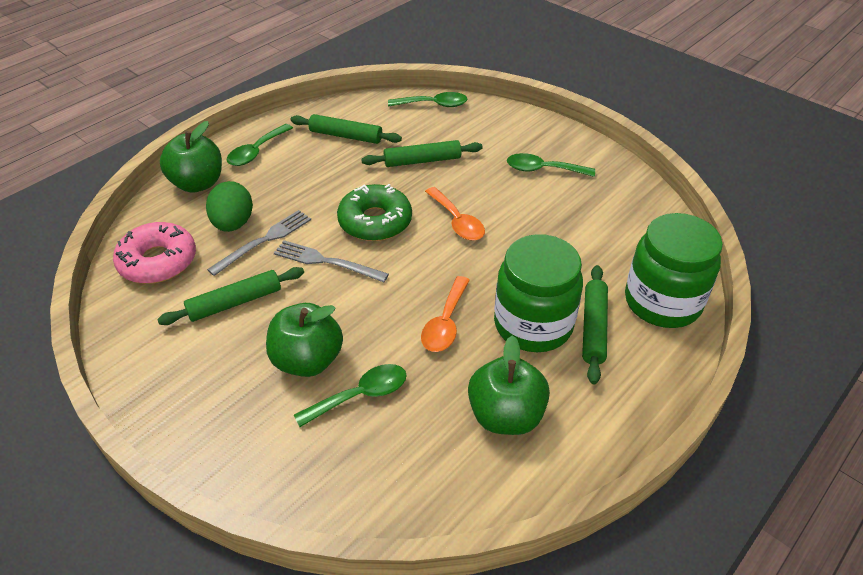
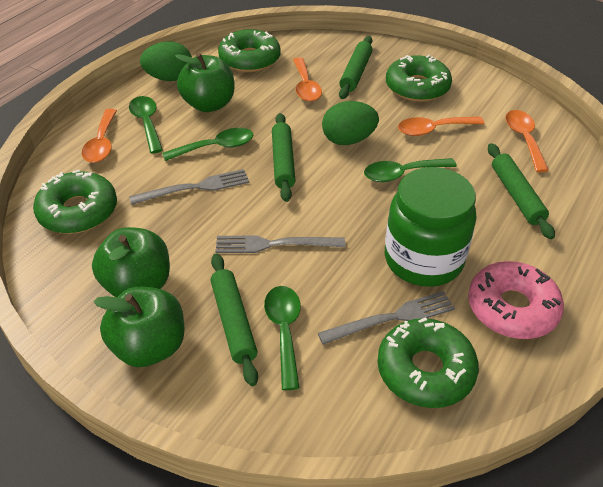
green donut: 1 -> 4
green egg: 1 -> 2
green jar: 2 -> 1
grey fork: 2 -> 3
orange spoon: 2 -> 4

